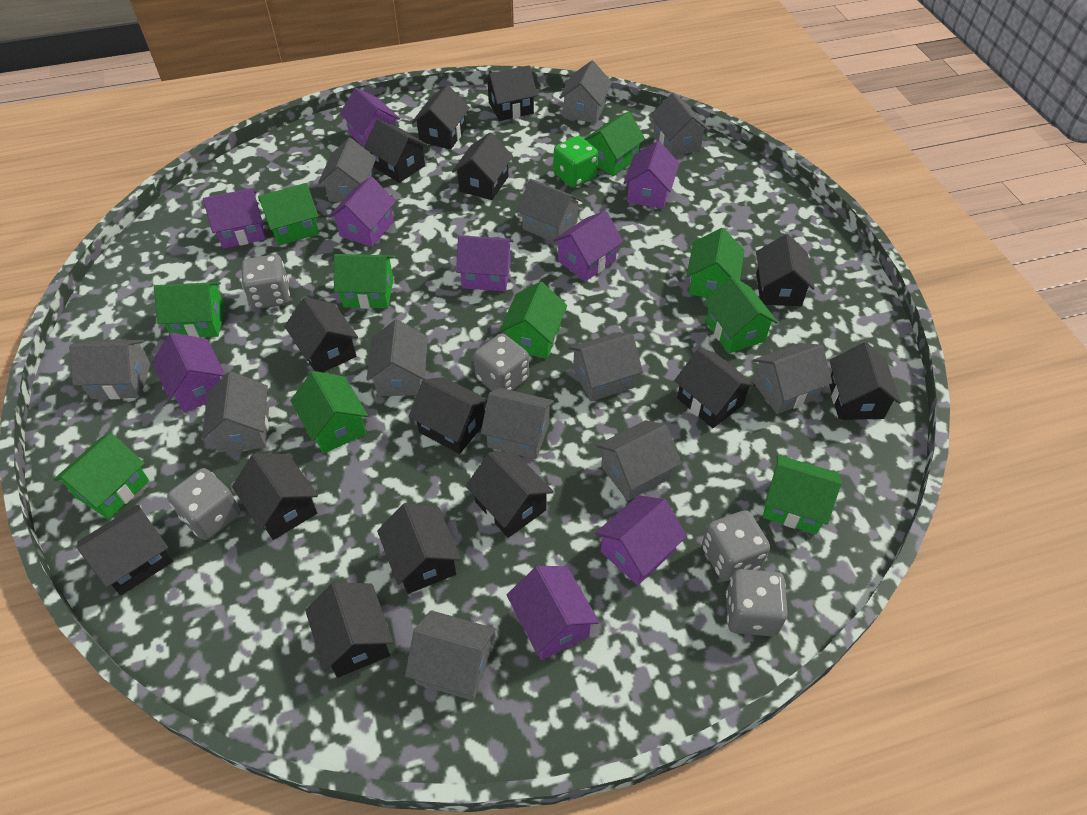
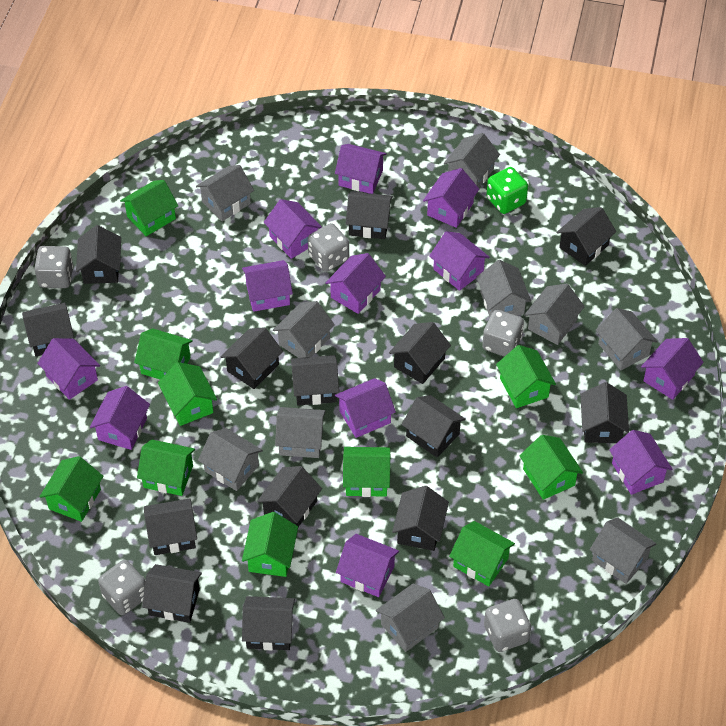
grey house: 12 -> 10
purple house: 9 -> 12

